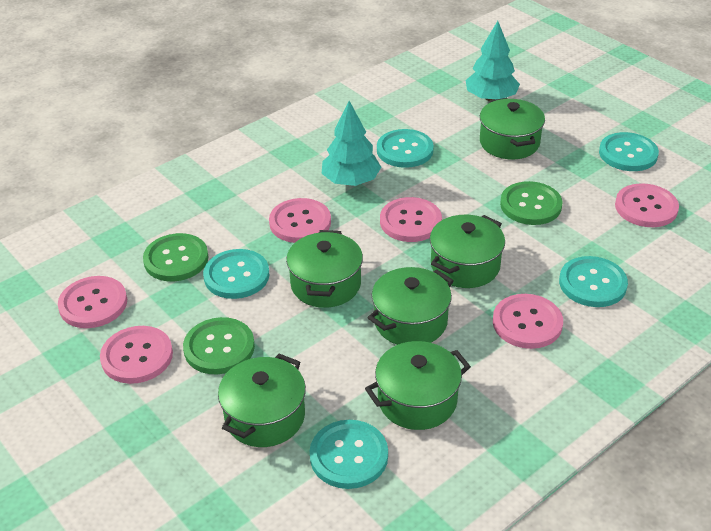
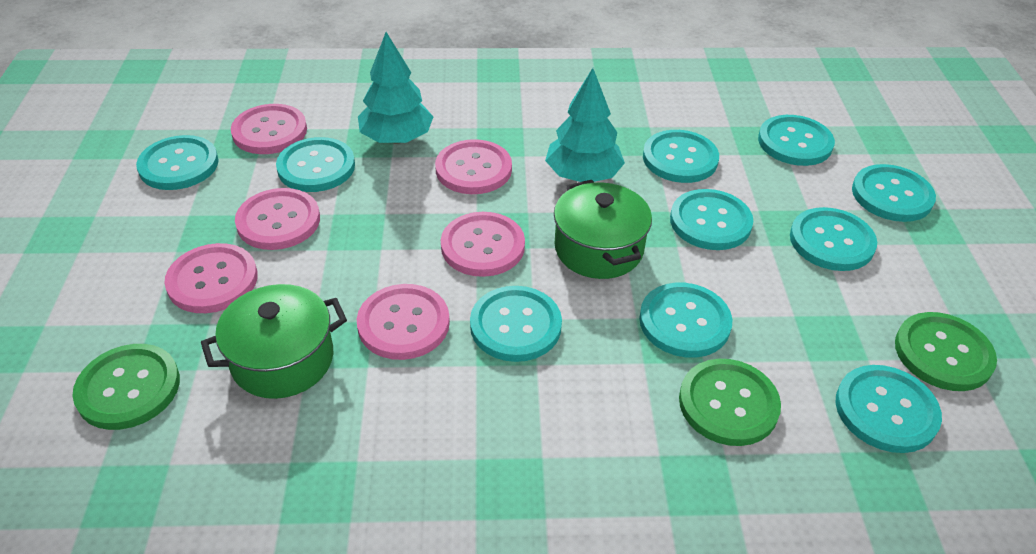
green pot: 6 -> 2
turquoise button: 5 -> 10

